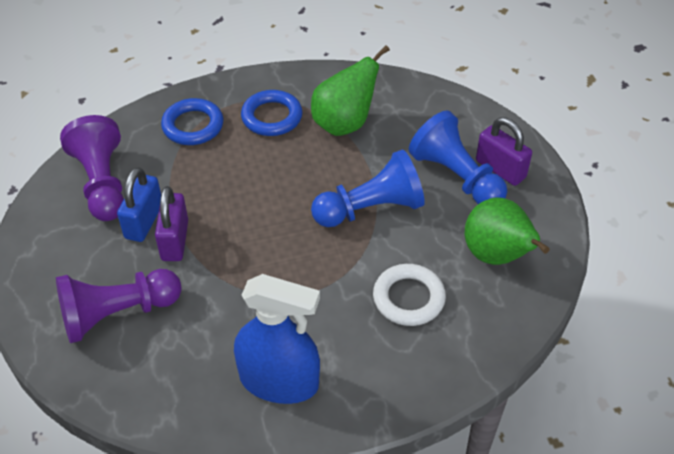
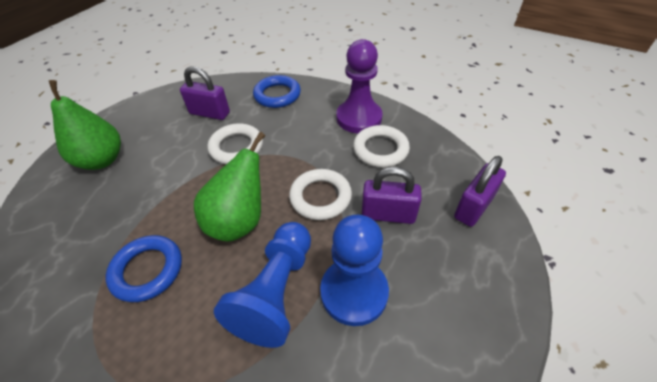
blue padlock: 1 -> 0
blue spray bottle: 1 -> 0
purple padlock: 2 -> 3
purple pawn: 2 -> 1
white ring: 1 -> 3

